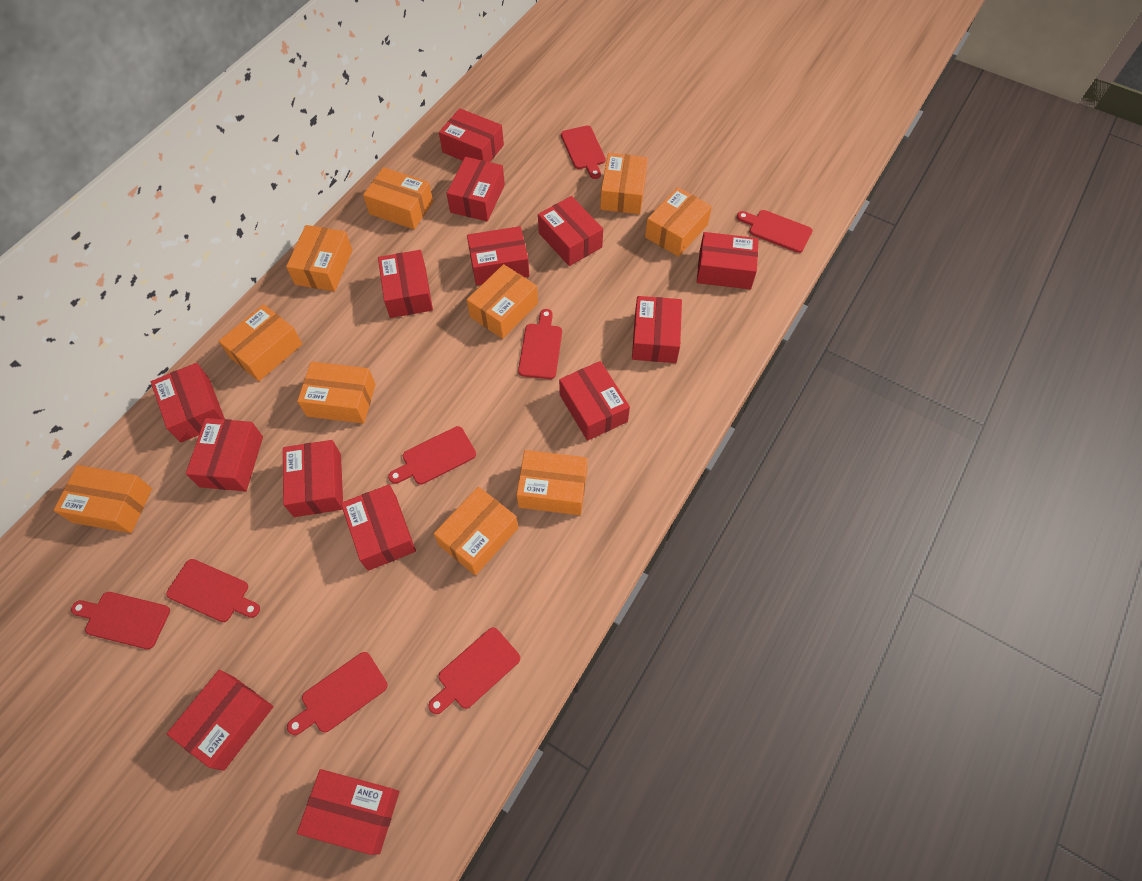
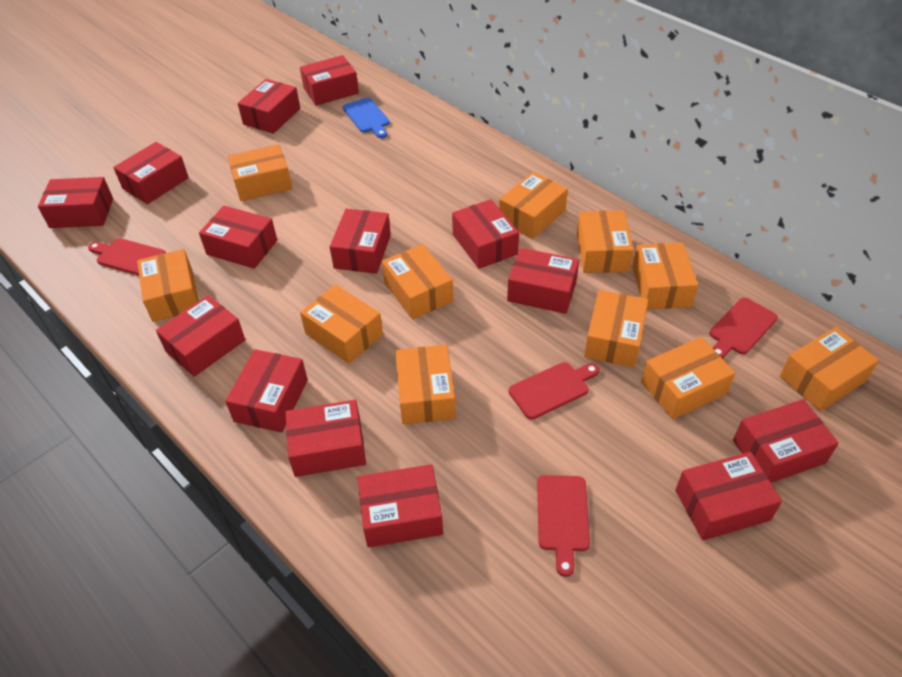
blue cutting board: 0 -> 1
orange box: 10 -> 11
red cutting board: 8 -> 4

